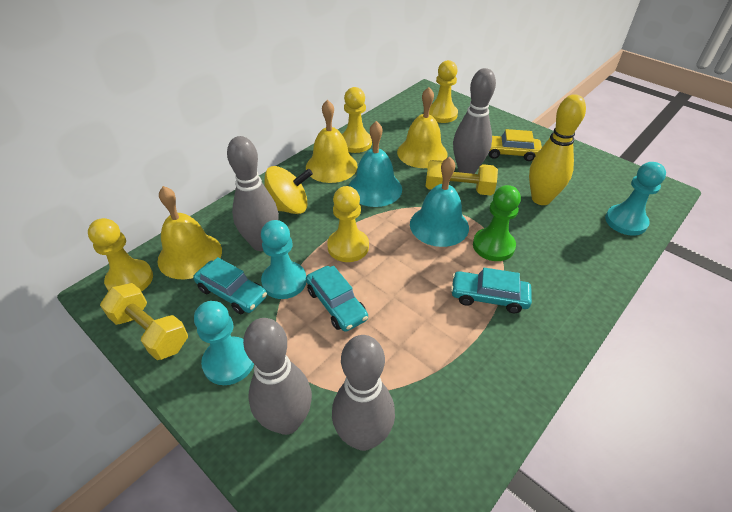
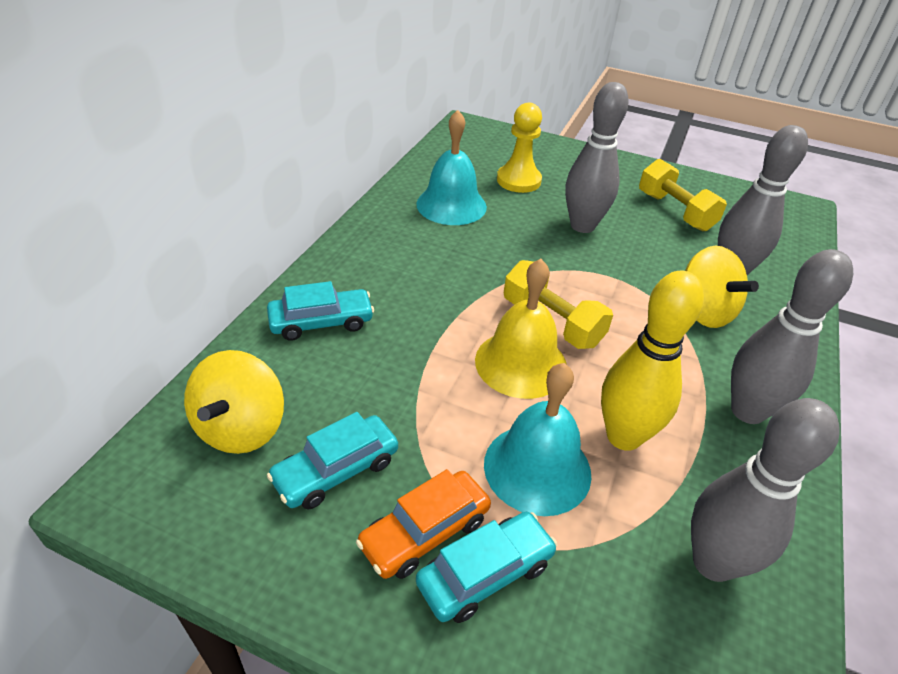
green pawn: 1 -> 0
orange car: 0 -> 1
turquoise pawn: 3 -> 0
yellow bell: 3 -> 1
yellow car: 1 -> 0
yellow pawn: 4 -> 1
yellow spinning top: 1 -> 2

